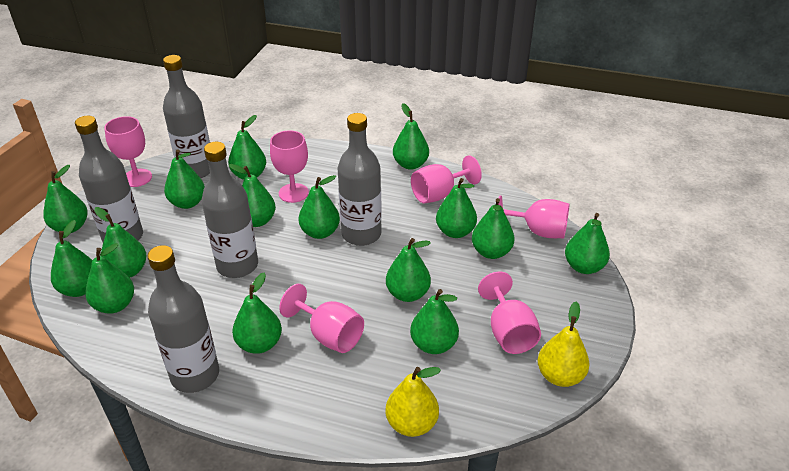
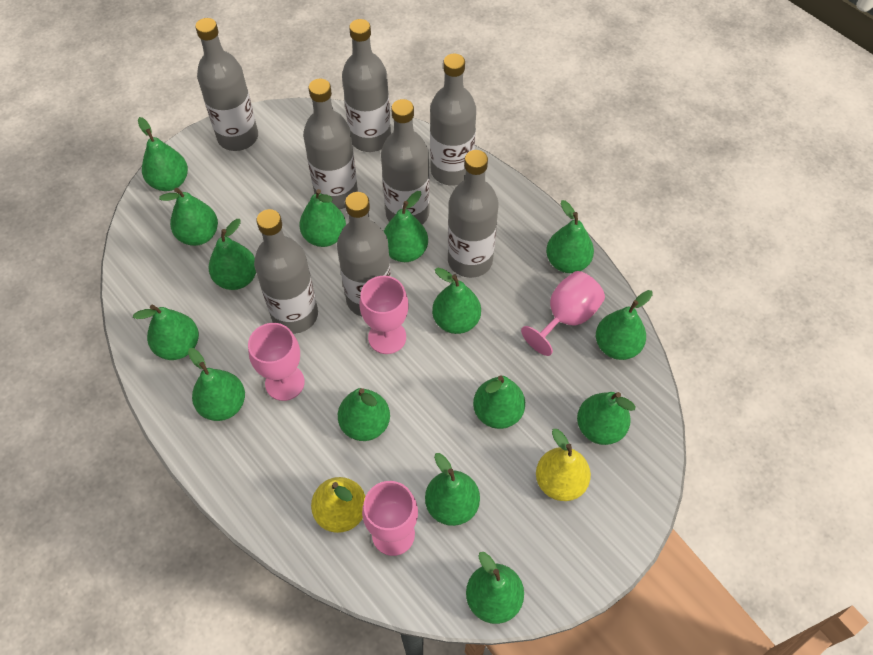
grey bottle: 5 -> 8
pink goblet: 6 -> 4

